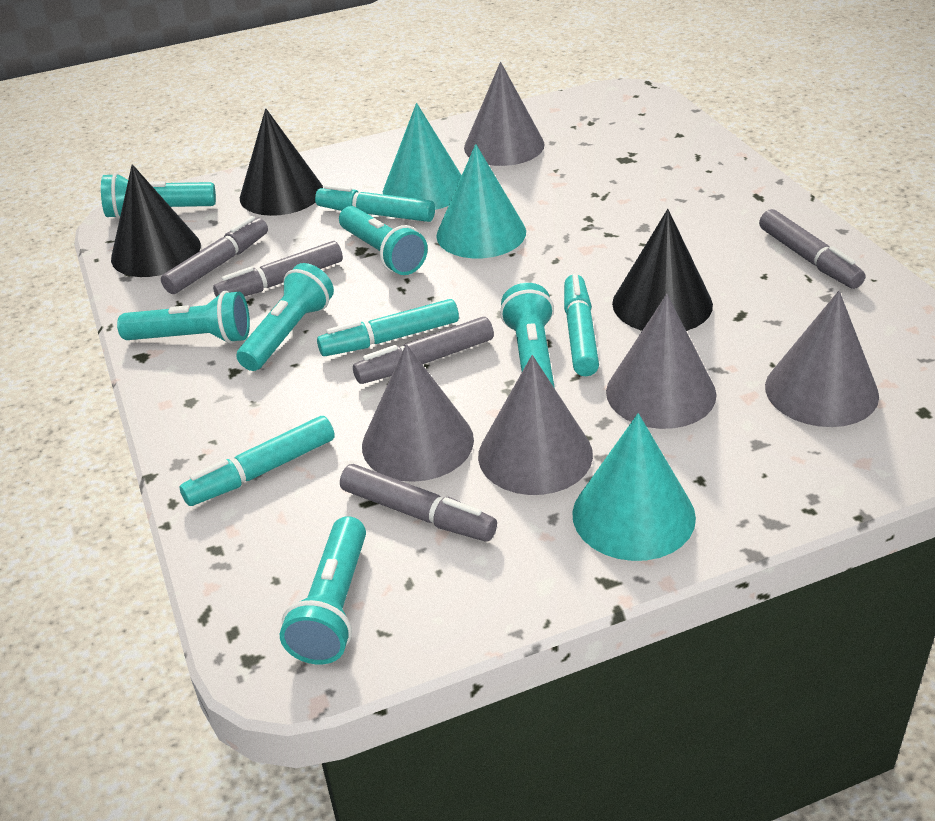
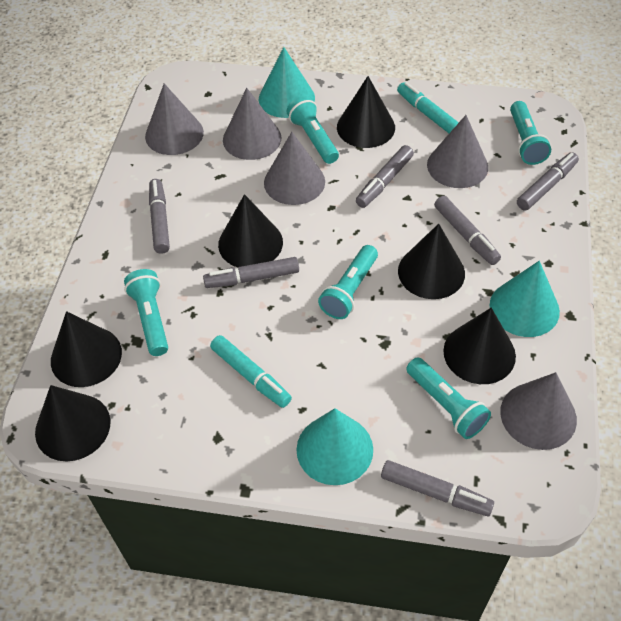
black cone: 3 -> 6
grey marker: 5 -> 6
turquoise flashlight: 6 -> 5
turquoise marker: 4 -> 2

